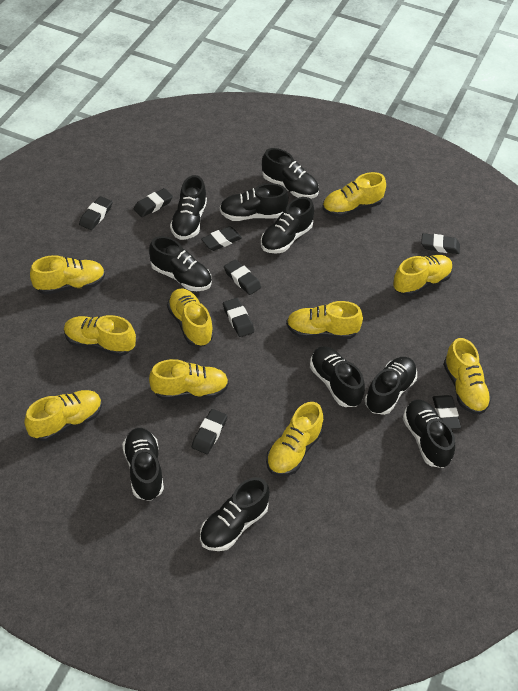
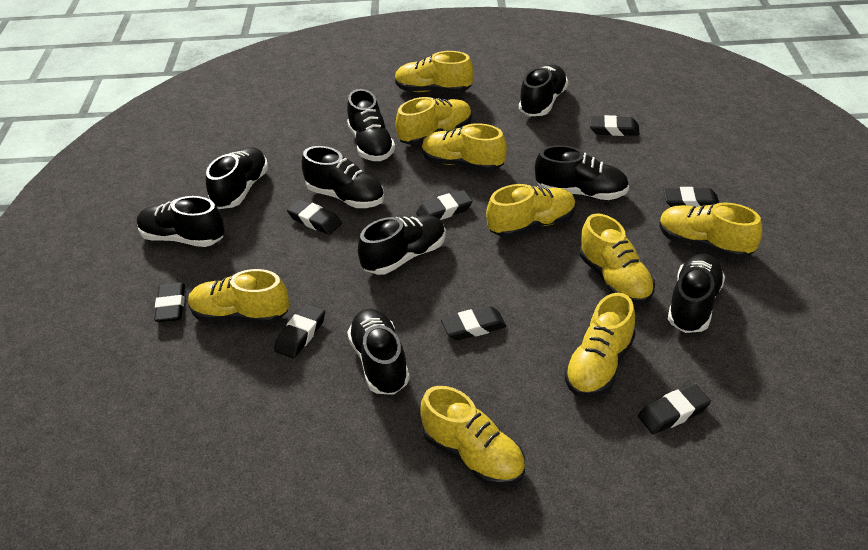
black shoe: 10 -> 9
yellow shoe: 10 -> 9

